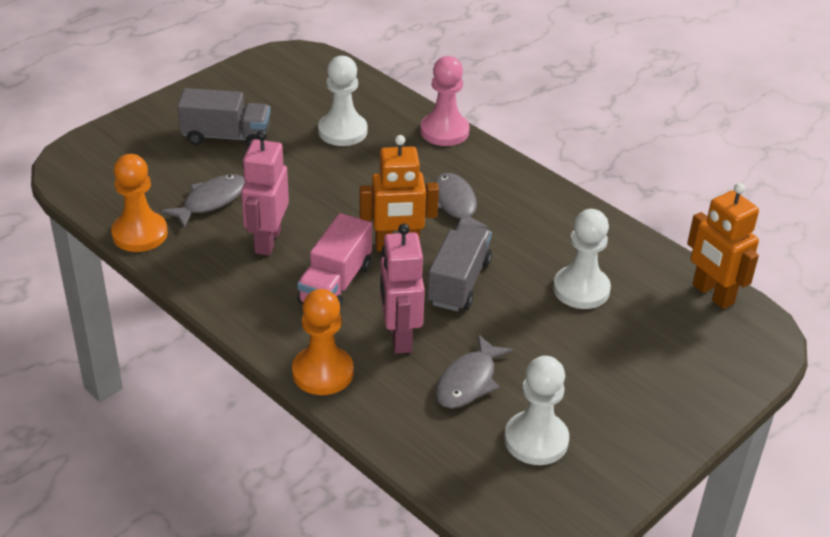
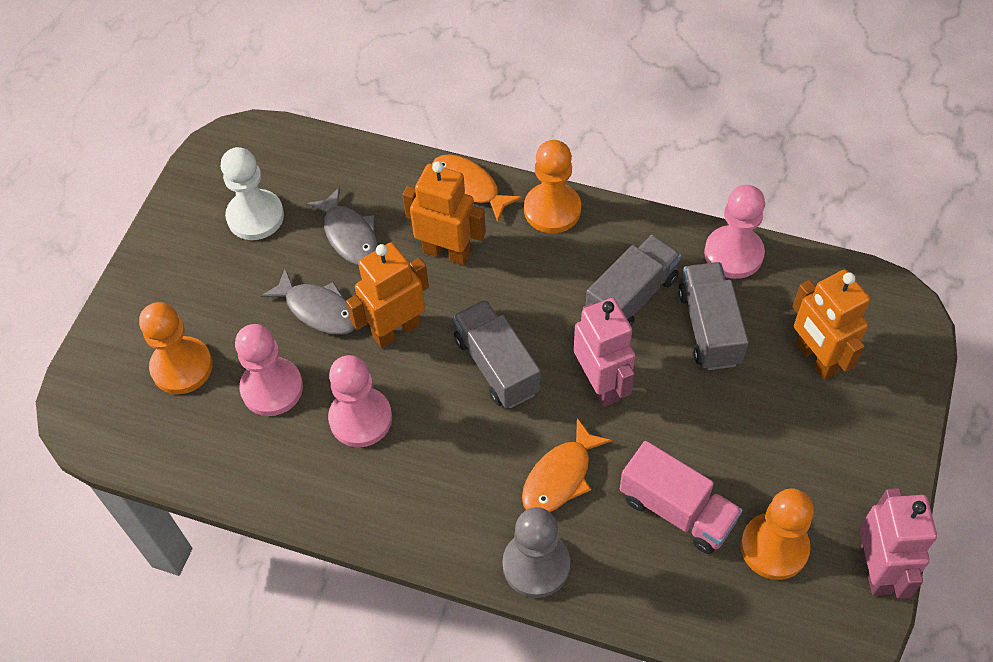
grey fish: 3 -> 2
grey pawn: 0 -> 1
grey truck: 2 -> 3
orange fish: 0 -> 2
orange pawn: 2 -> 3
orange robot: 2 -> 3
pink pawn: 1 -> 3
white pawn: 3 -> 1

